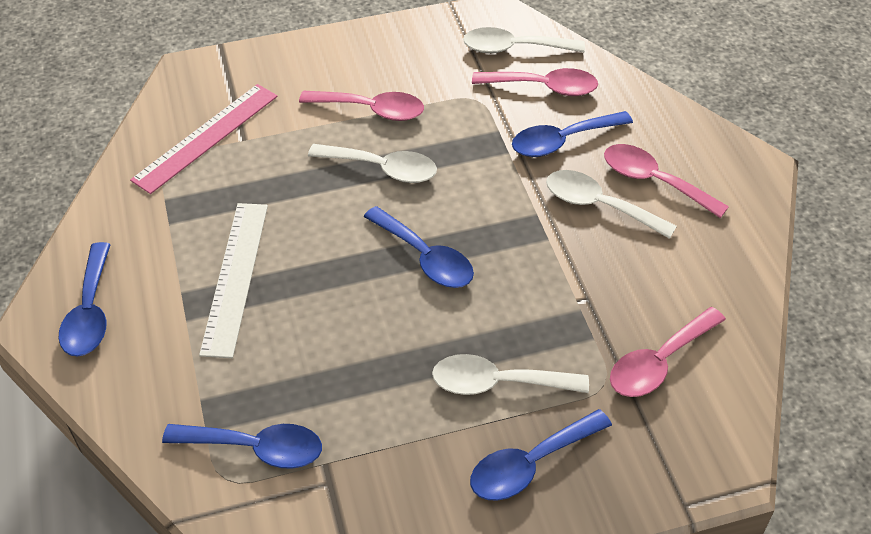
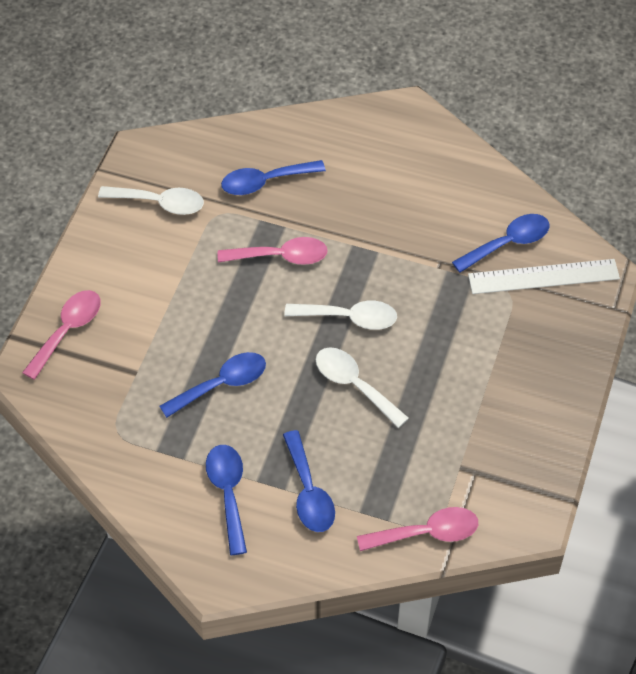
pink ruler: 1 -> 0
pink spoon: 4 -> 3
white spoon: 4 -> 3

